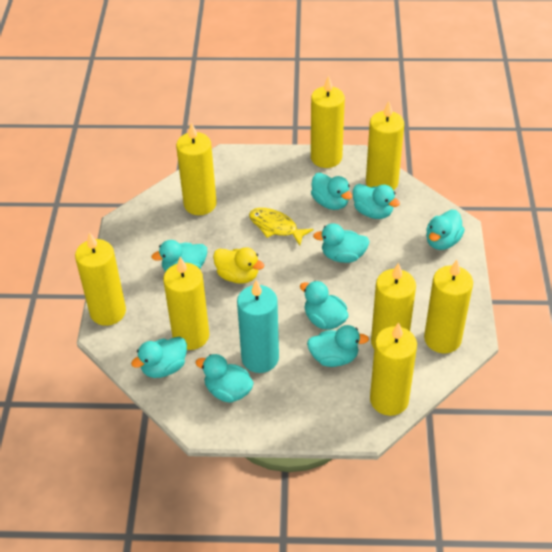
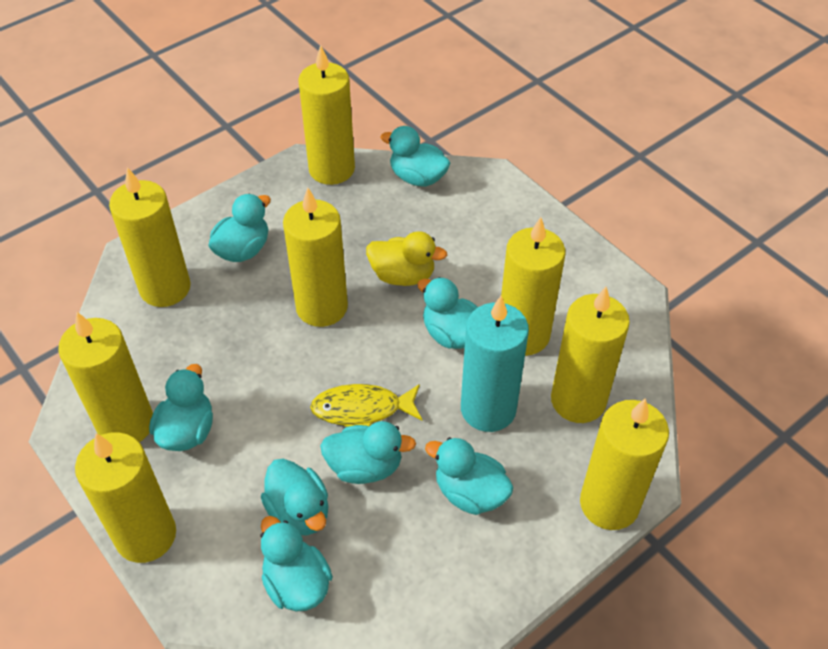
turquoise duck: 9 -> 8

